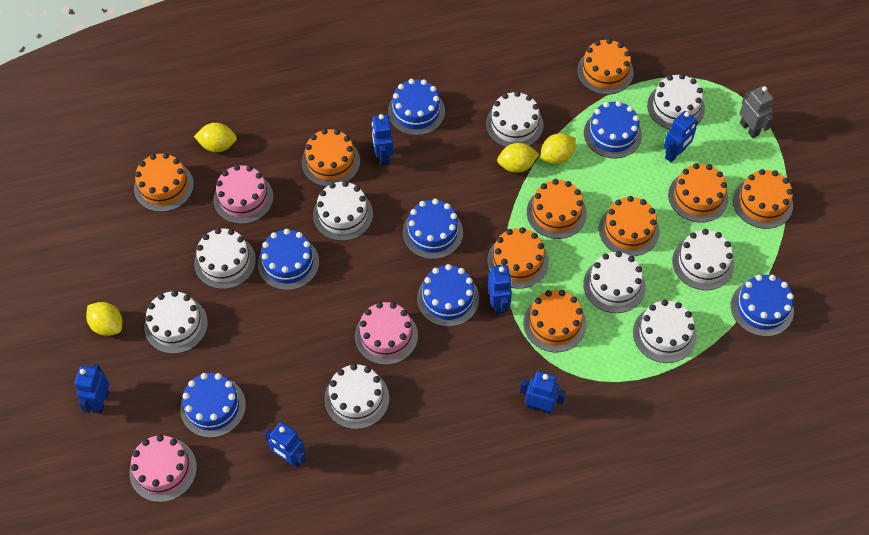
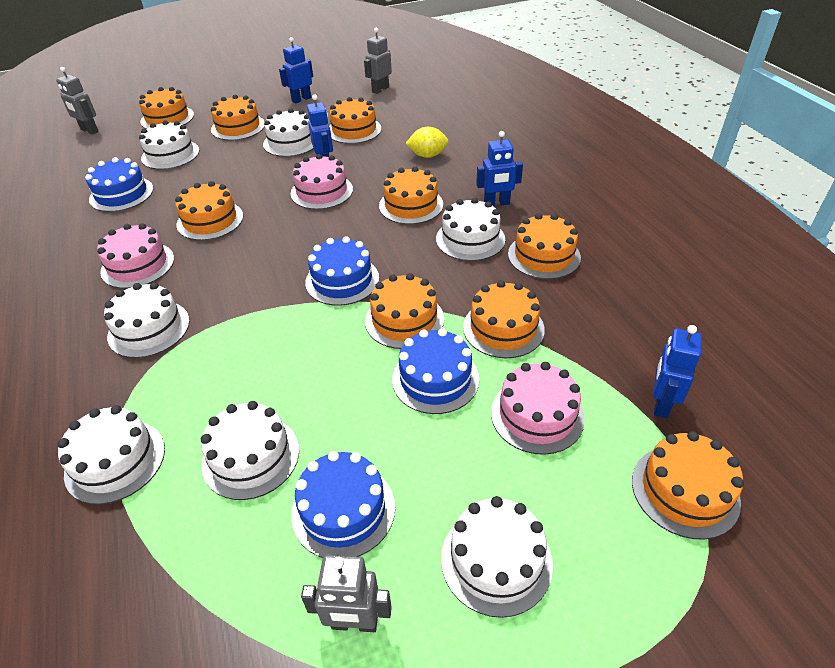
blue cake: 7 -> 4
blue robot: 6 -> 4
grey robot: 1 -> 3
white cake: 9 -> 7
yellow lemon: 4 -> 1

